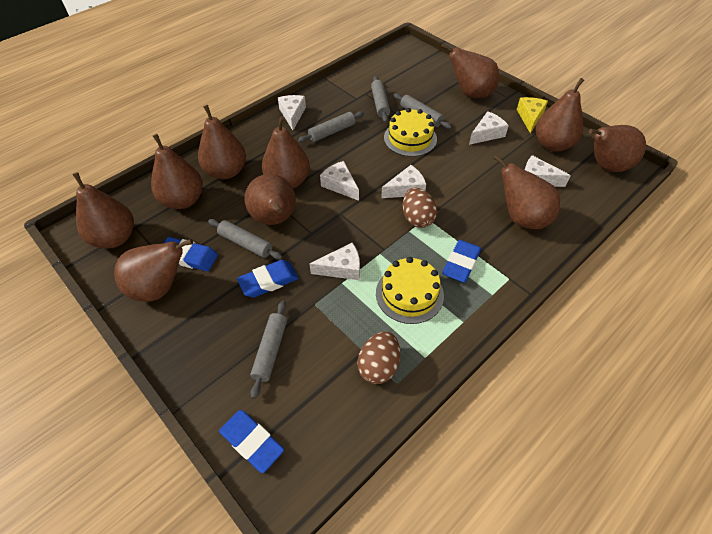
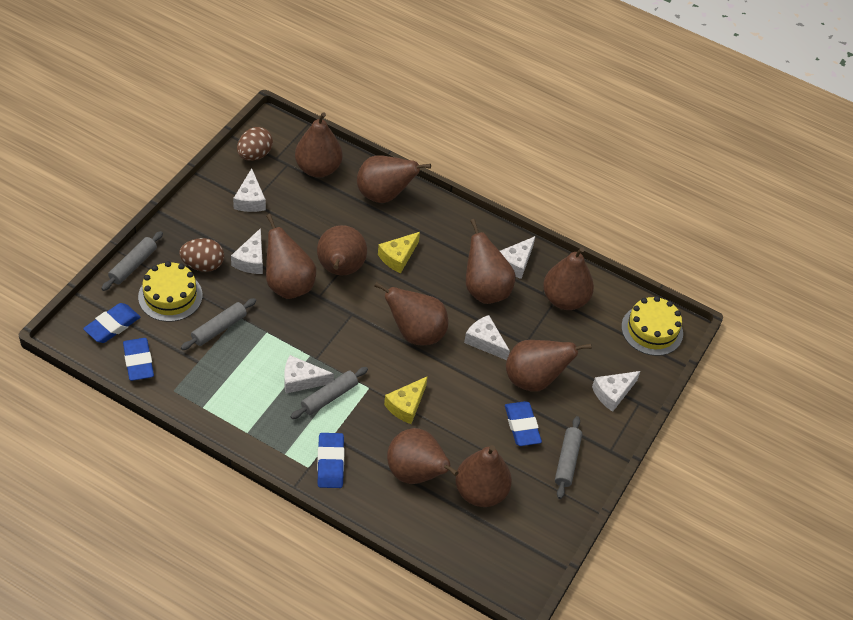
grey rolling pin: 5 -> 4
yellow cheese: 1 -> 2

